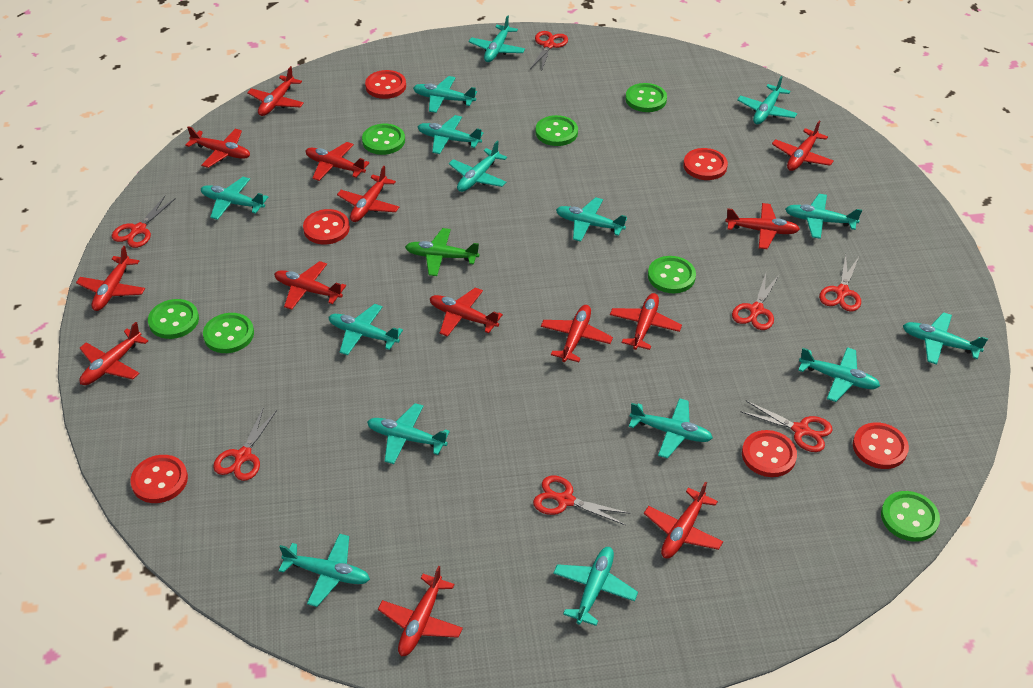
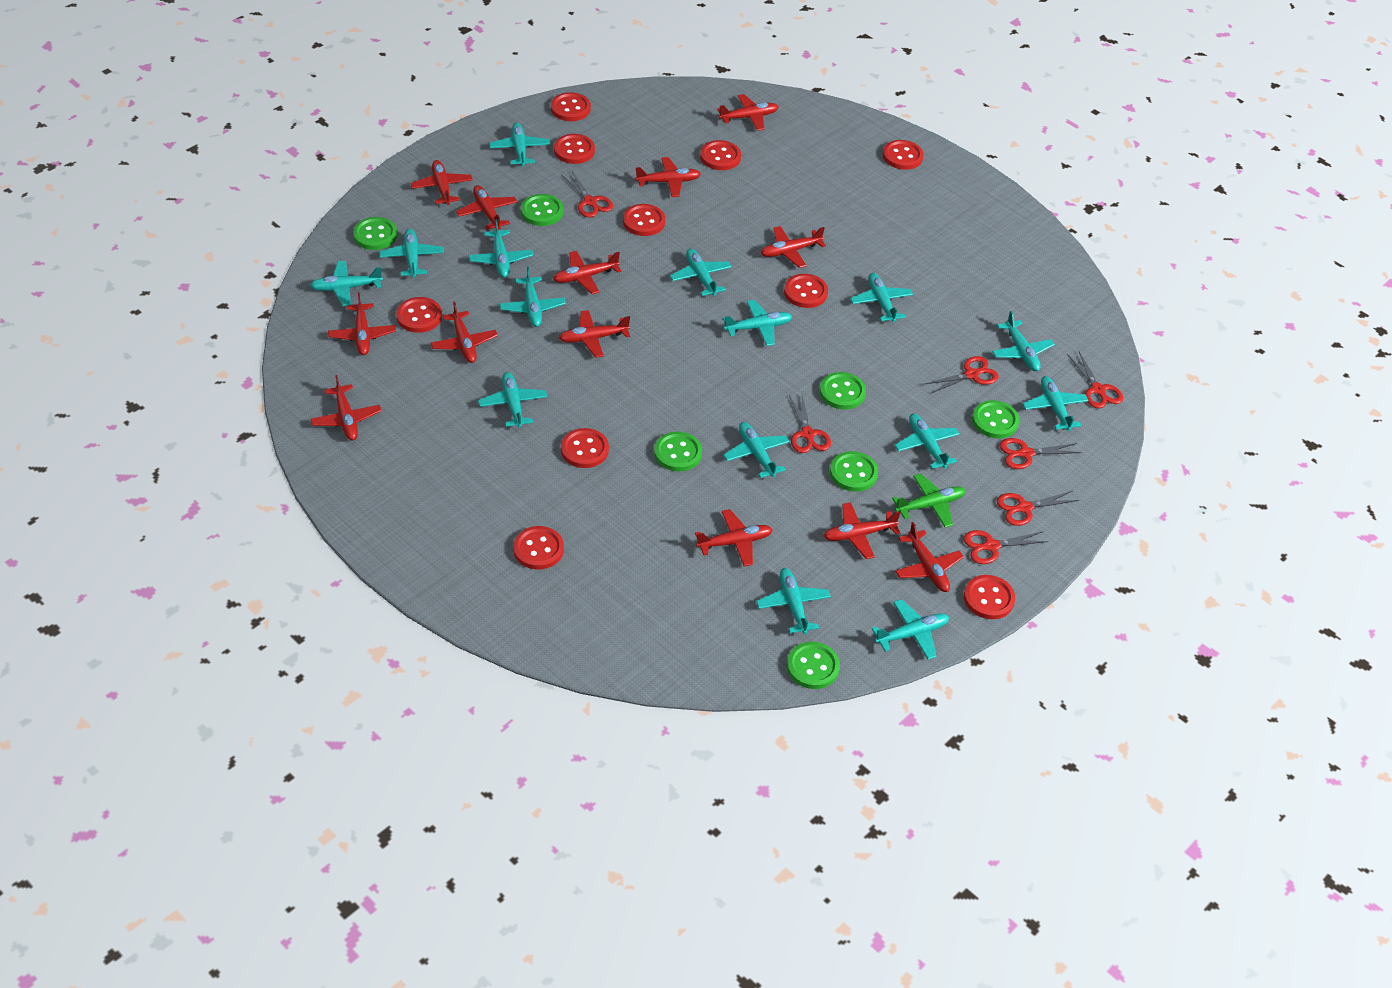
red button: 6 -> 10
red plane: 14 -> 13

